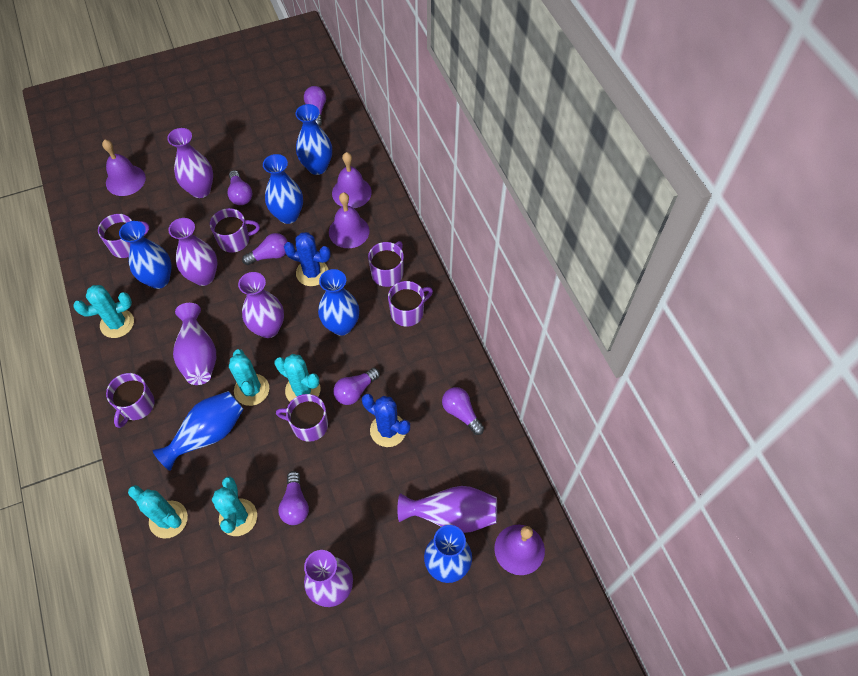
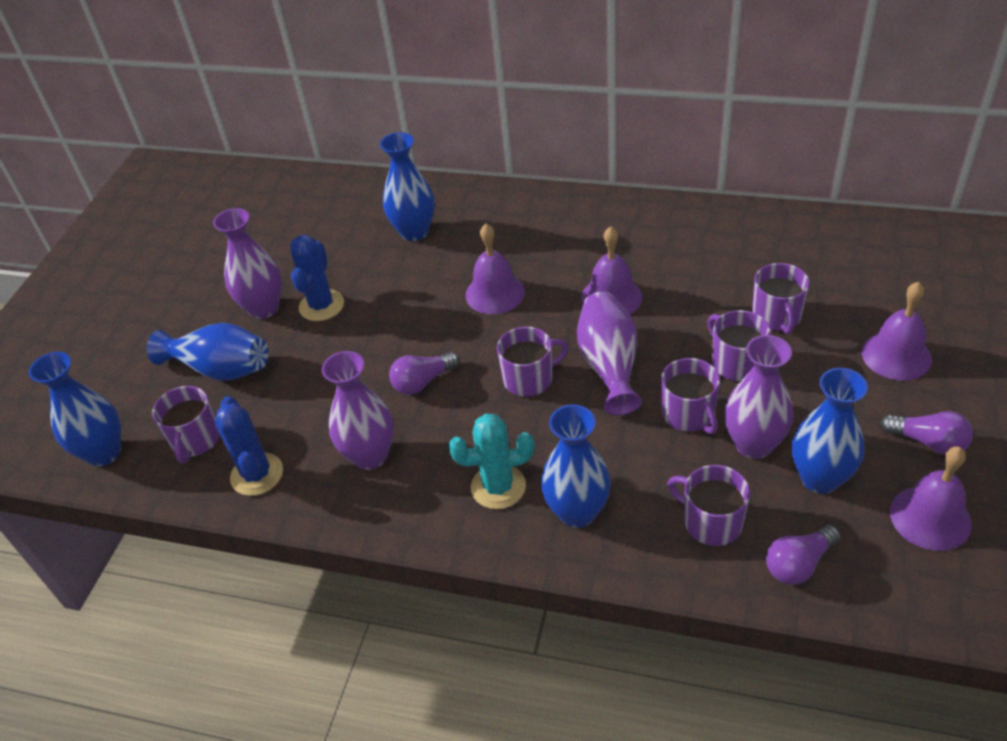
blue vase: 6 -> 5
purple light bulb: 6 -> 3
purple vase: 6 -> 4
turquoise cactus: 5 -> 1

